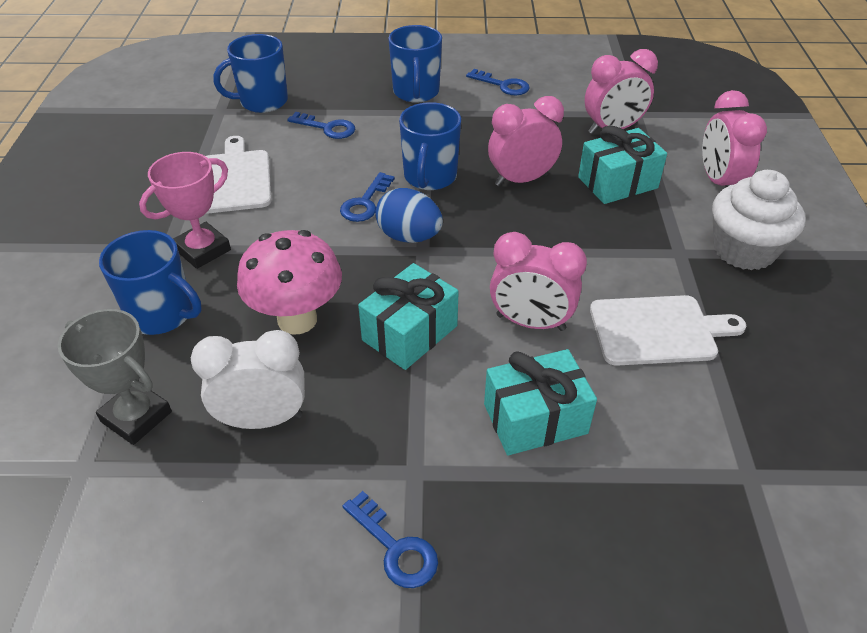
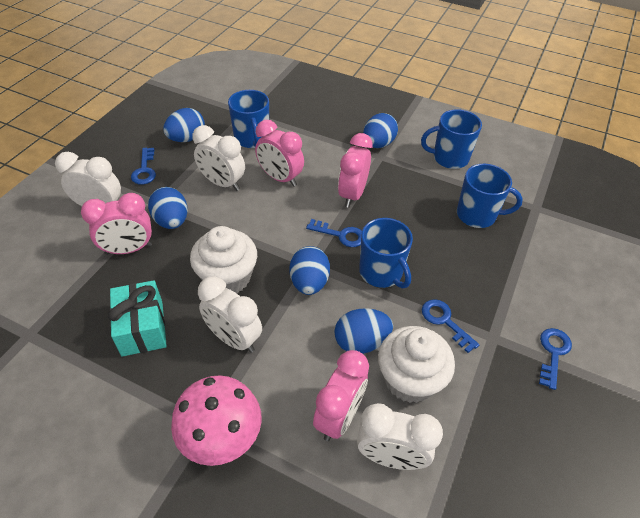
blue egg: 1 -> 5
grey trophy: 1 -> 0
pink trophy: 1 -> 0
turquoise gift: 3 -> 1
white clock: 1 -> 4
white cupcake: 1 -> 2
white cutting board: 2 -> 0

